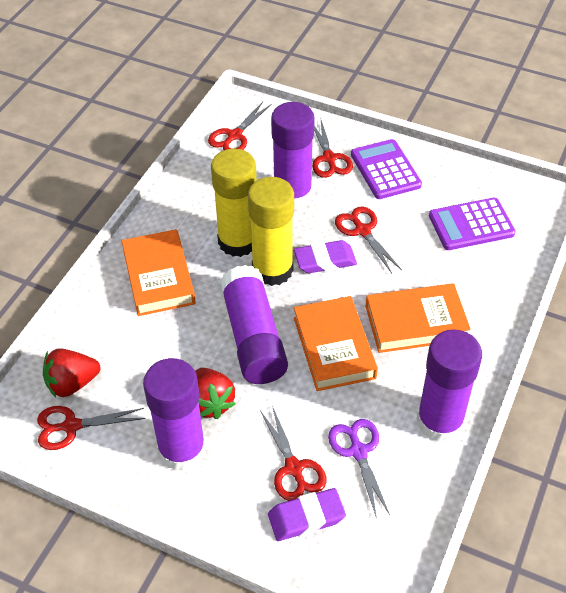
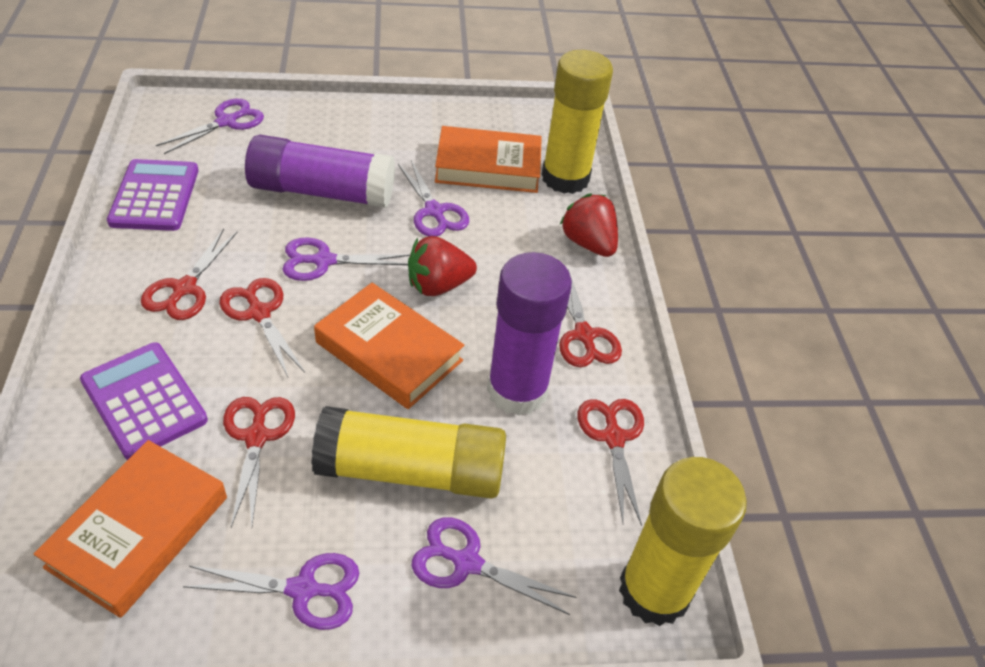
purple eraser: 2 -> 0
purple glue stick: 4 -> 2
purple scissors: 1 -> 5
yellow glue stick: 2 -> 3

